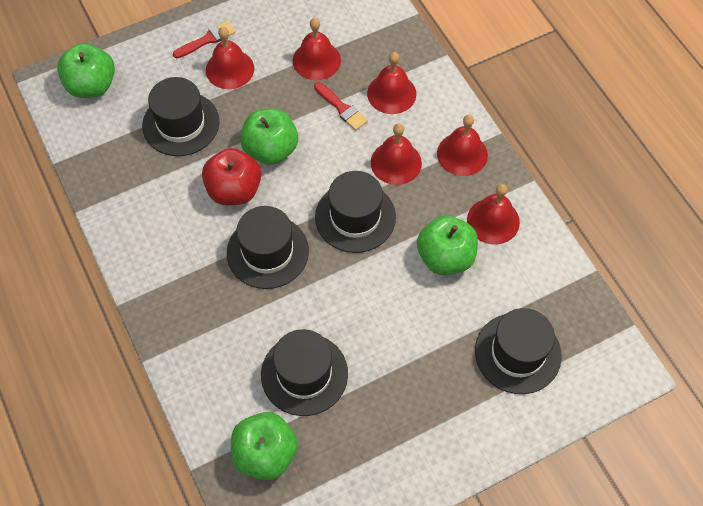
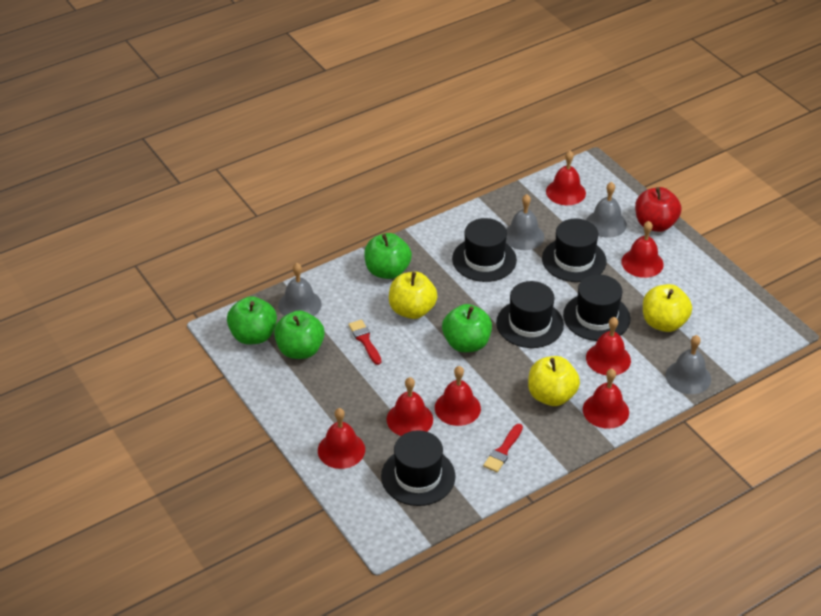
grey bell: 0 -> 4
red bell: 6 -> 7
yellow apple: 0 -> 3

